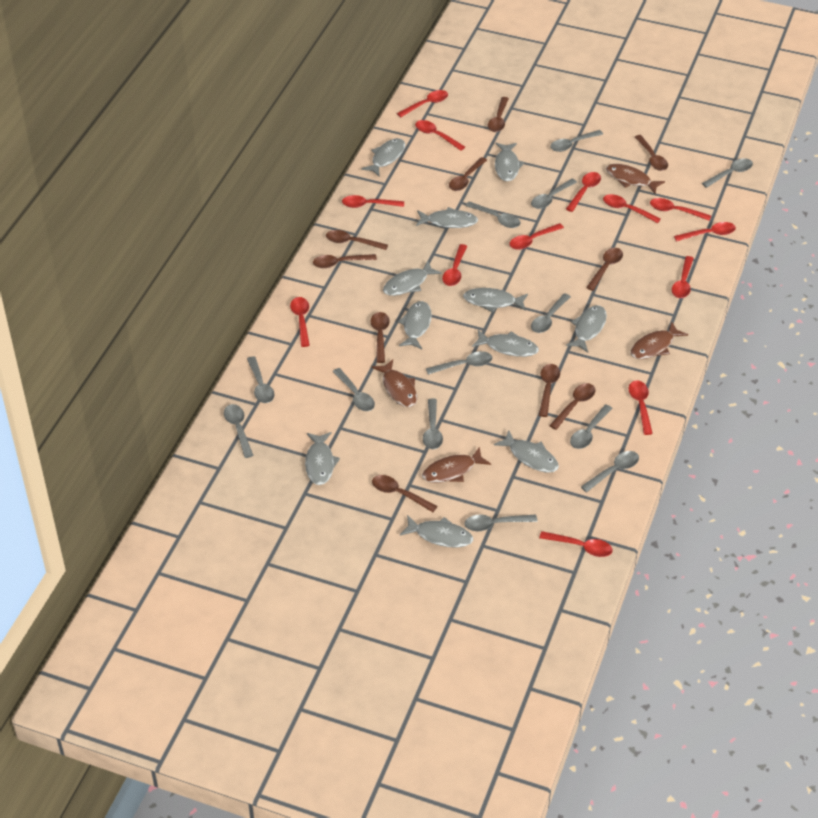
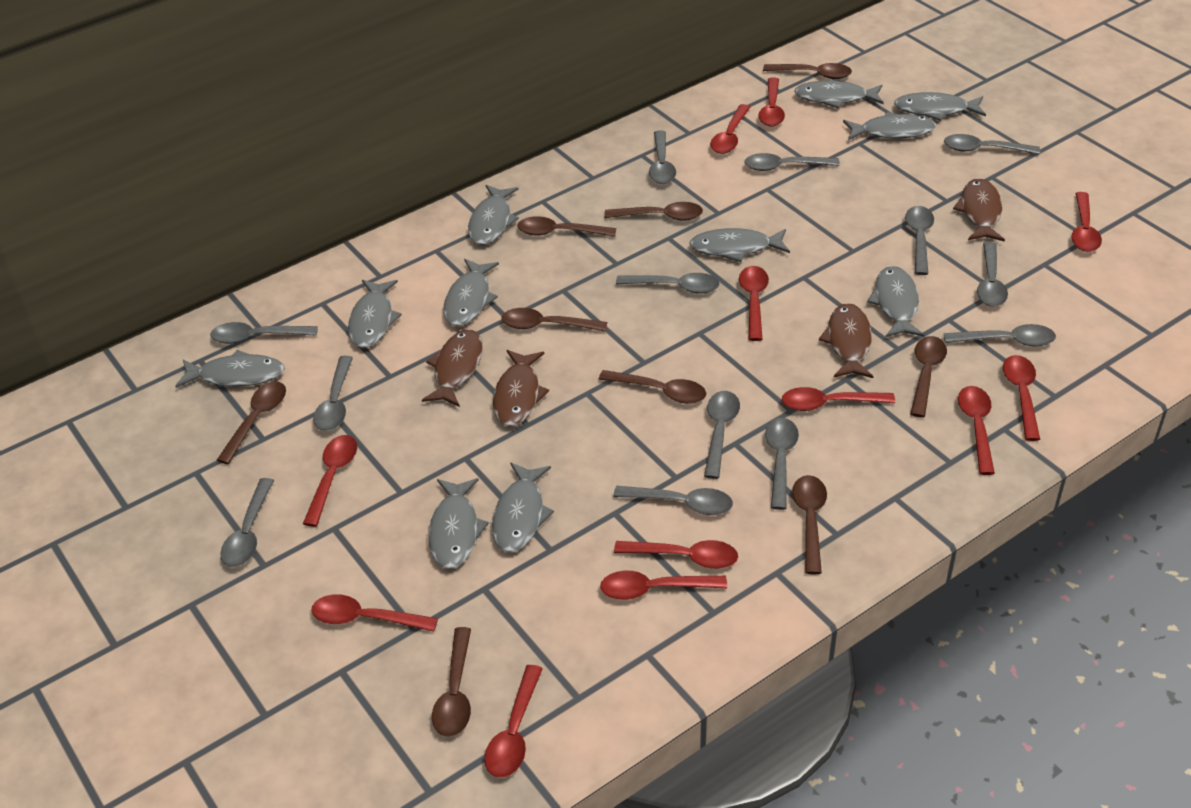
brown spoon: 10 -> 9
red spoon: 13 -> 12

